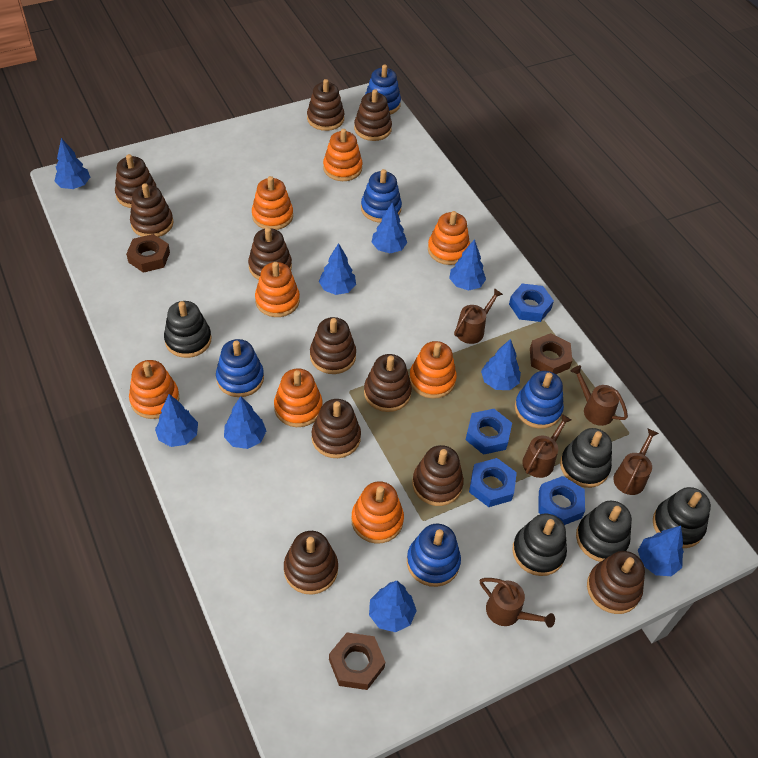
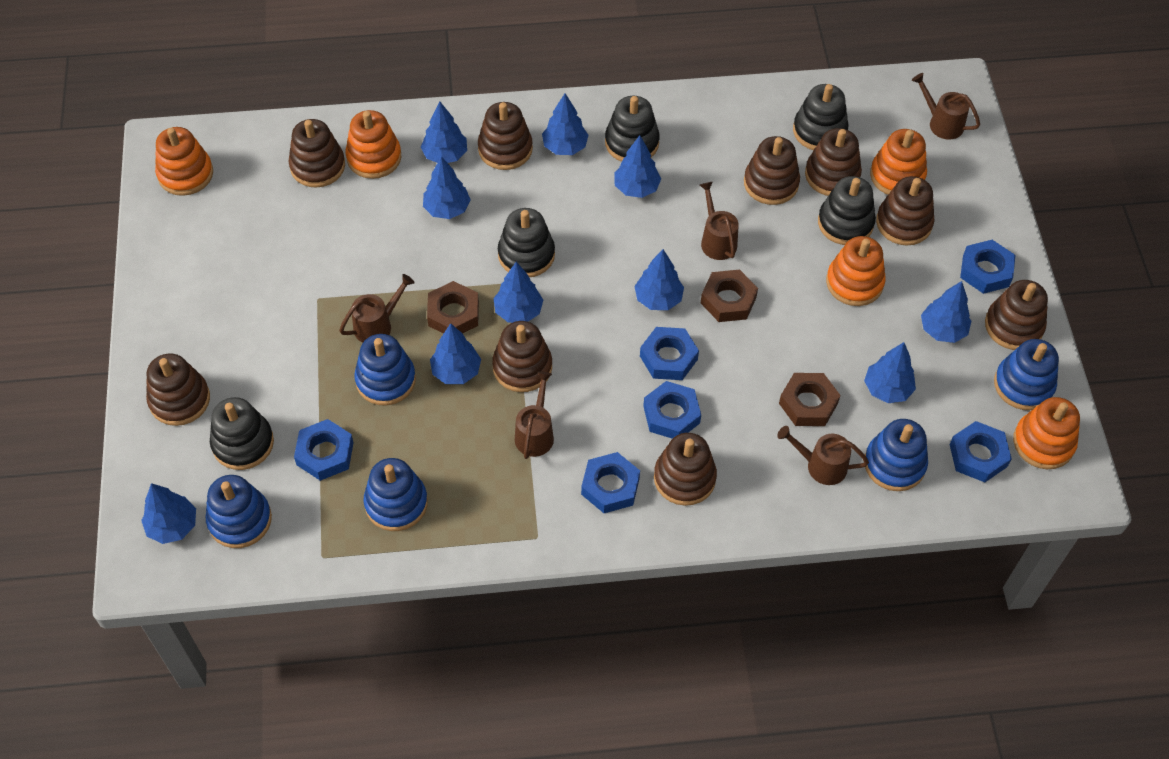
blue nut: 4 -> 6
blue tree: 9 -> 10
brown stacking toy: 11 -> 9
orange stacking toy: 8 -> 5

